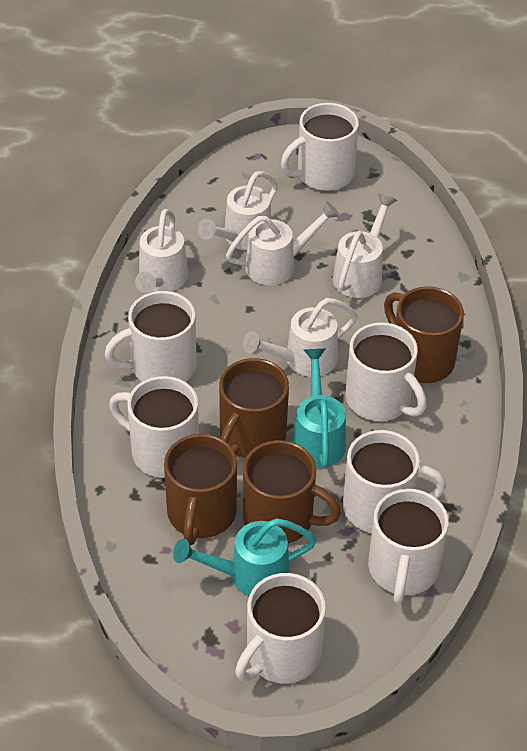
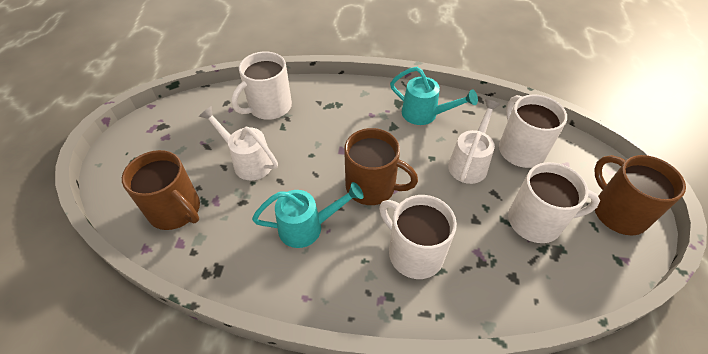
brown mug: 4 -> 3
white mug: 7 -> 4
white watering can: 5 -> 2

